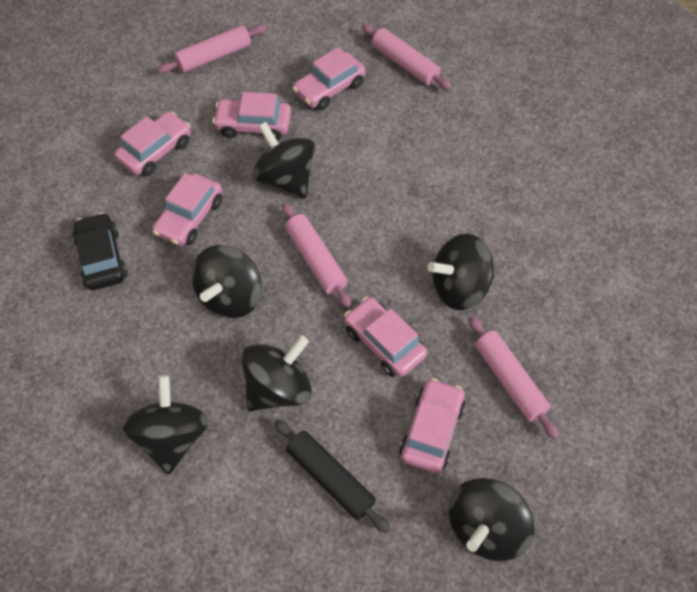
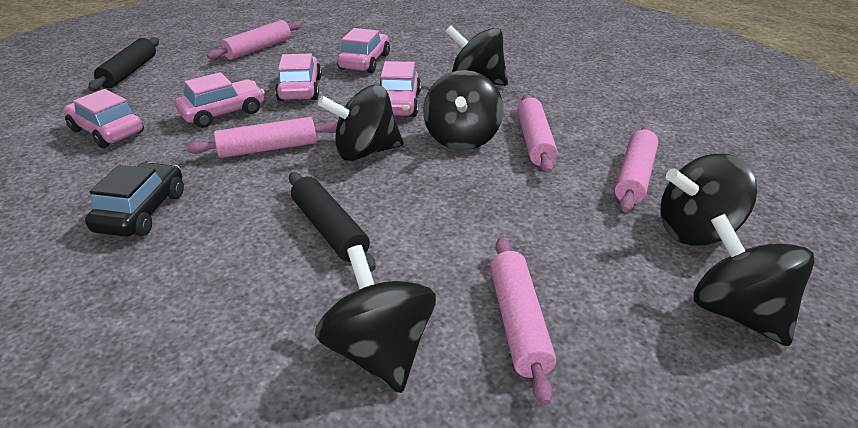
black rolling pin: 1 -> 2
pink car: 6 -> 5
pink rolling pin: 4 -> 5

